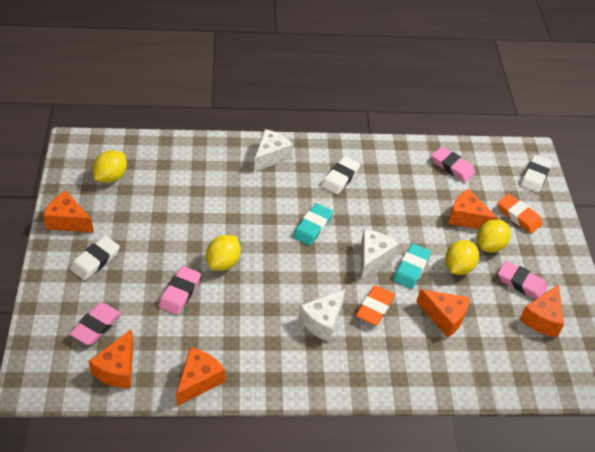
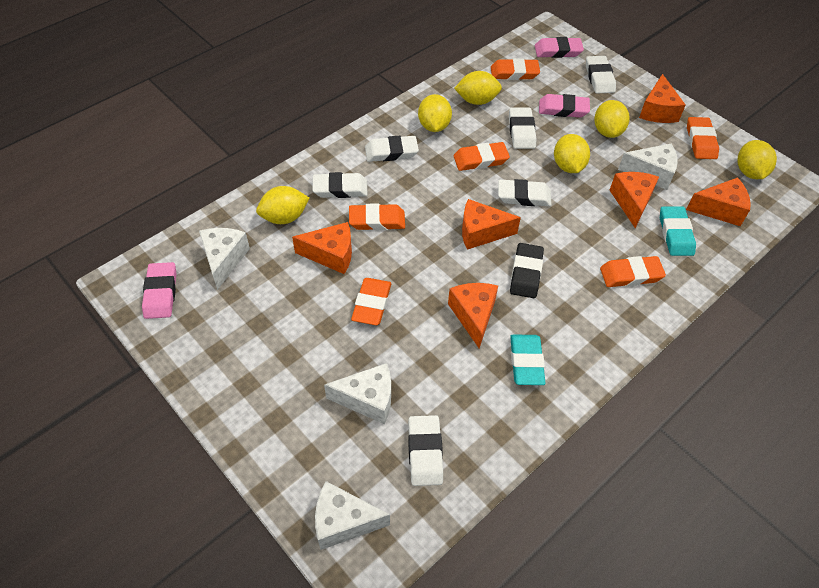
black eraser: 0 -> 1
orange eraser: 2 -> 6
pink eraser: 4 -> 3
white cheese: 3 -> 4
white eraser: 3 -> 6
yellow lemon: 4 -> 6

